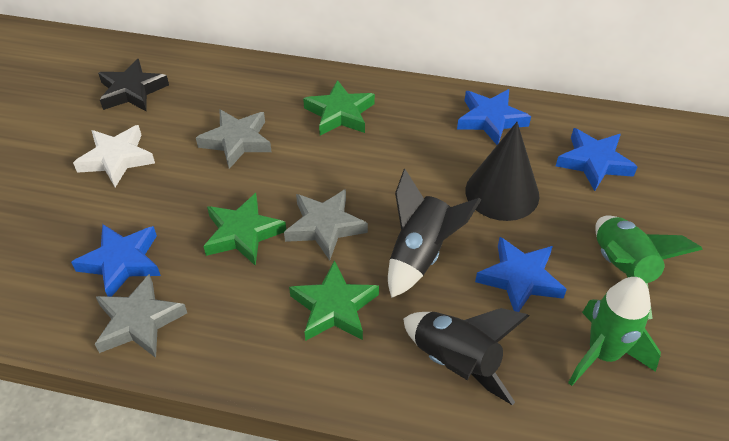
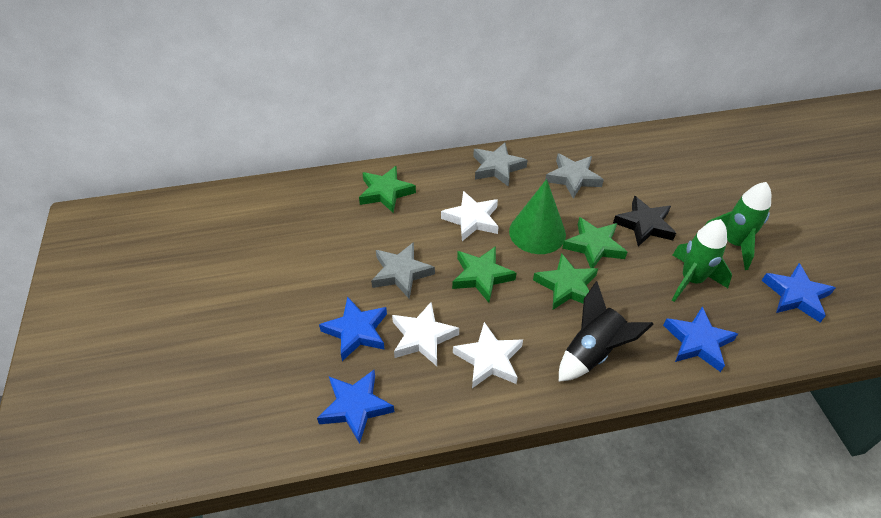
black cone: 1 -> 0
black rocket: 2 -> 1
green cone: 0 -> 1
green star: 3 -> 4
white star: 1 -> 3

